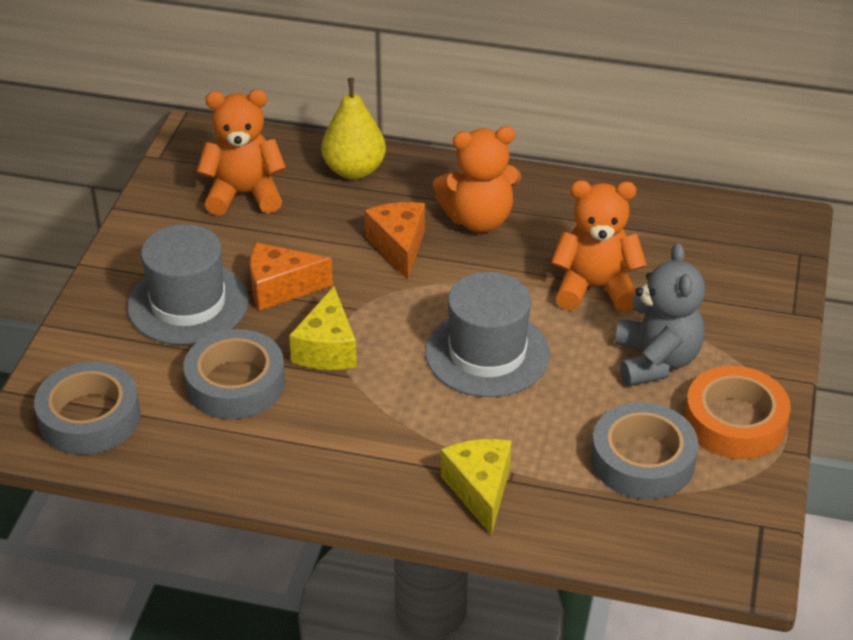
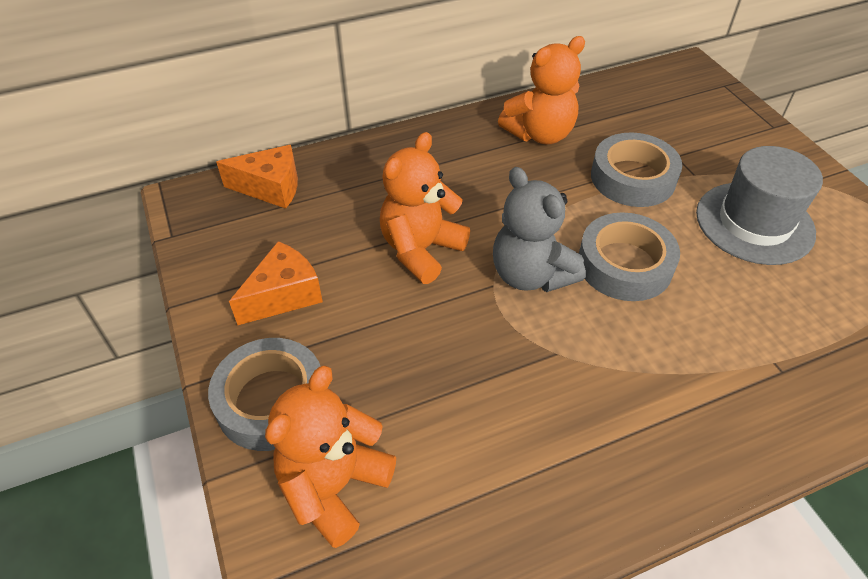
grey hat: 2 -> 1
orange tape: 1 -> 0
yellow cheese: 2 -> 0
yellow pear: 1 -> 0

